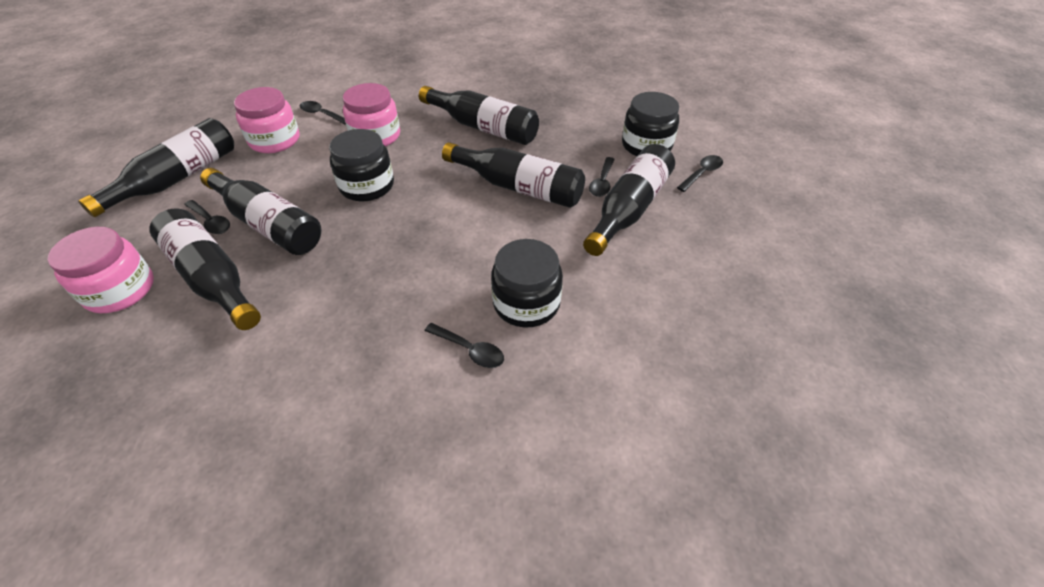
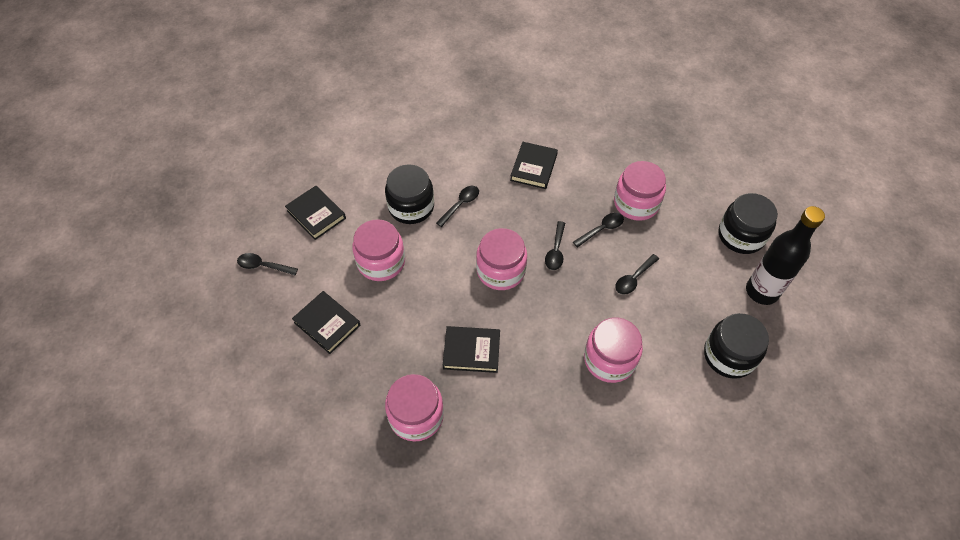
black book: 0 -> 4
black bottle: 6 -> 1
pink jar: 3 -> 5

